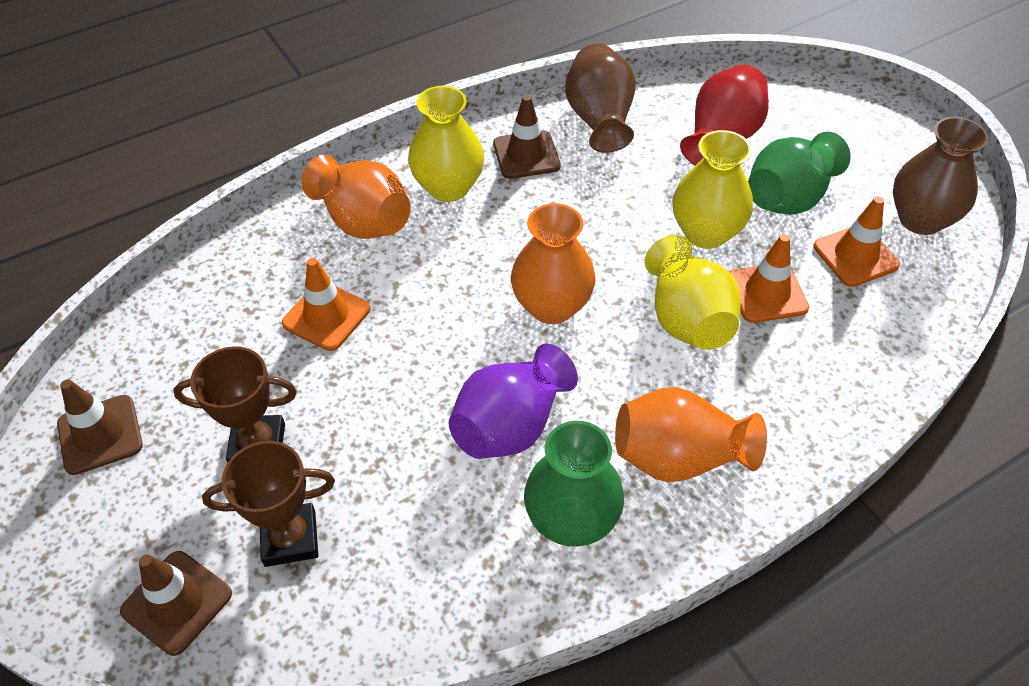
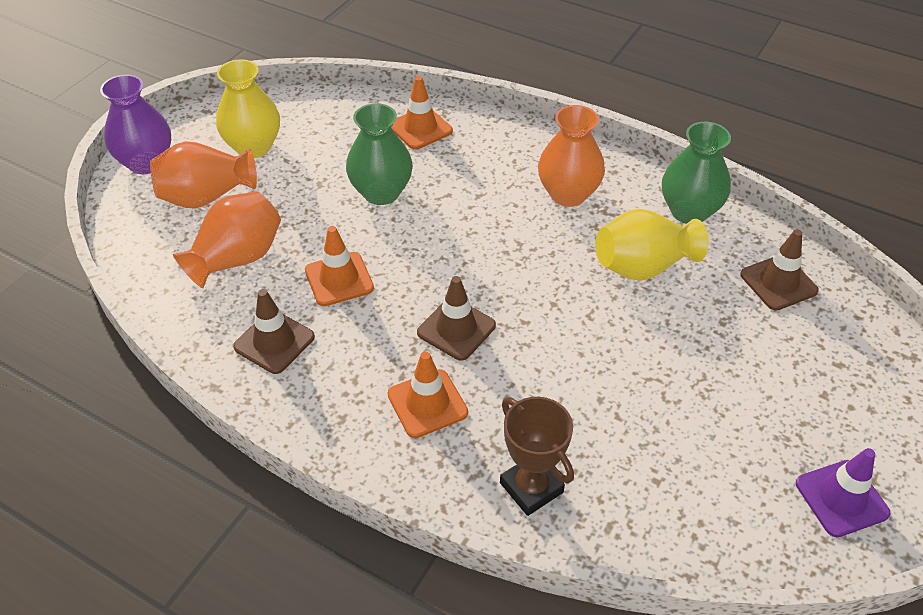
brown trophy: 2 -> 1
brown vase: 2 -> 0
purple traffic cone: 0 -> 1
red vase: 1 -> 0
yellow vase: 3 -> 2

